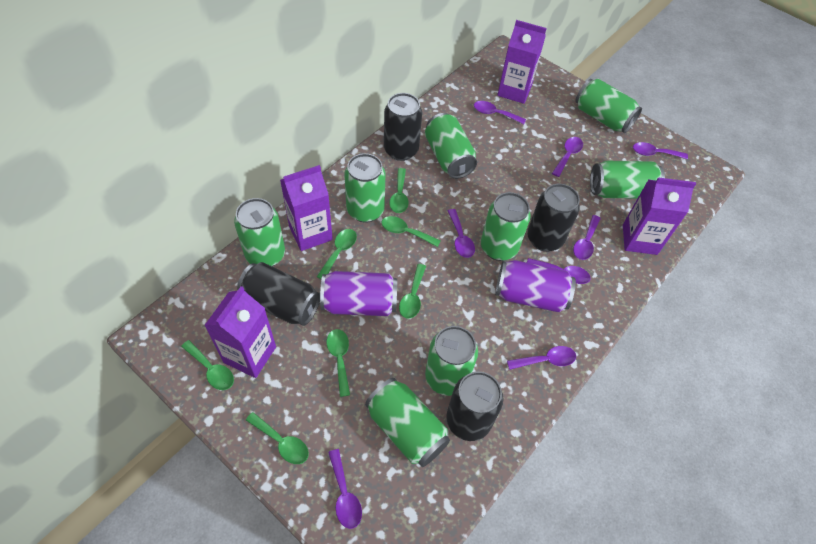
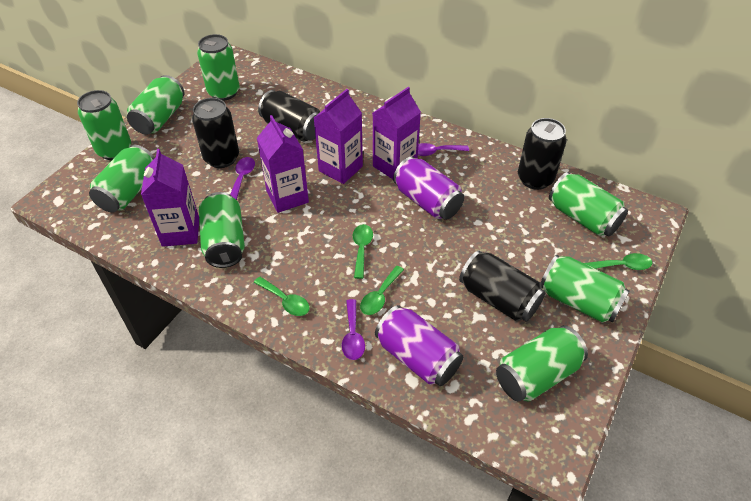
green spoon: 7 -> 4
purple spoon: 8 -> 3

